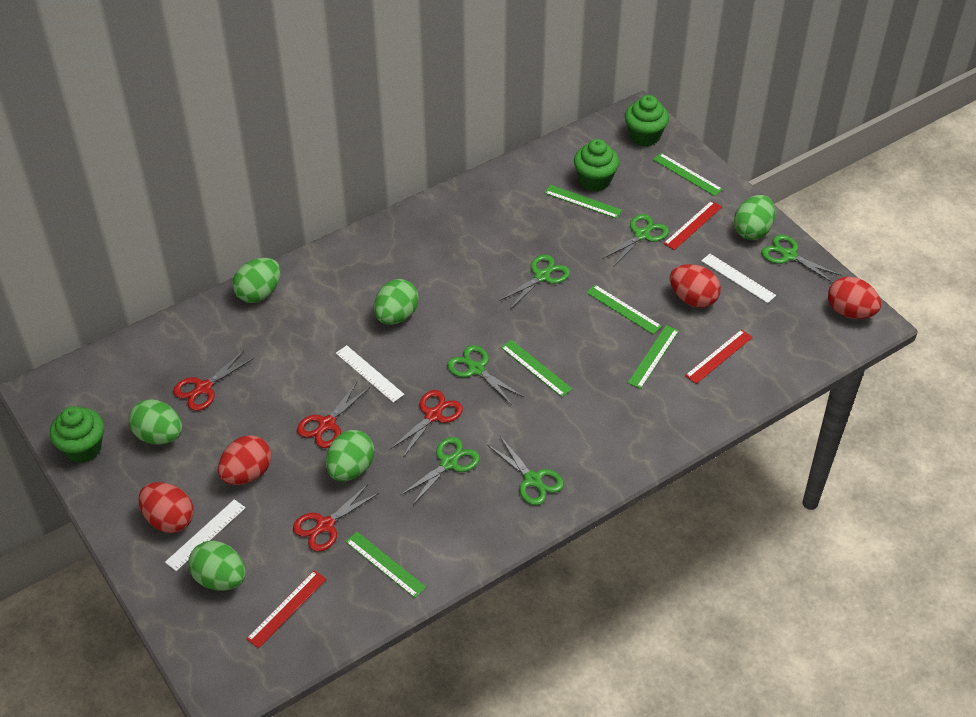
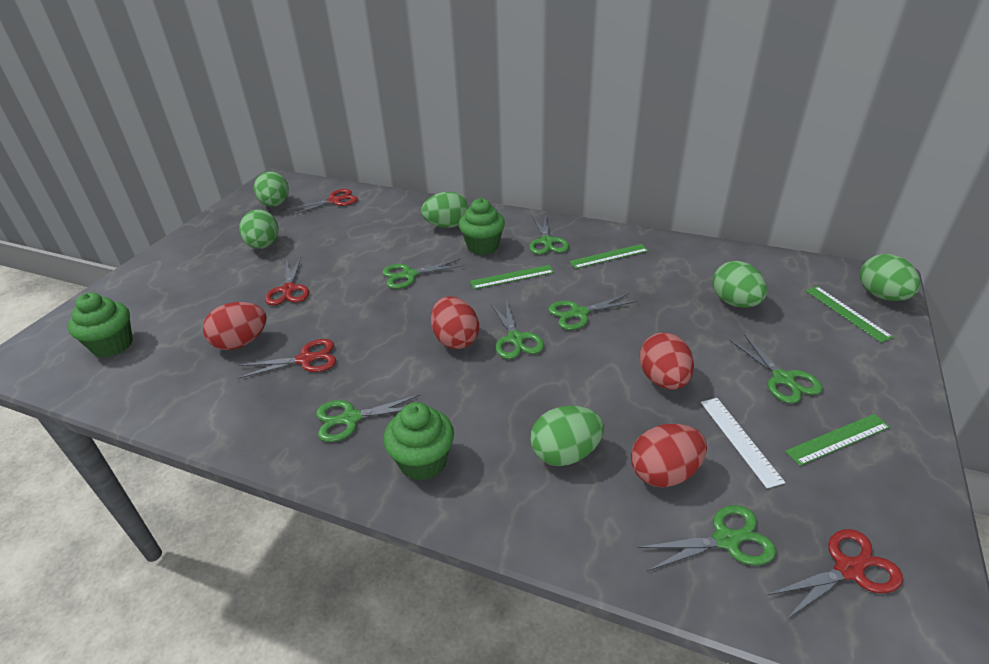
green ruler: 6 -> 4
green scissors: 6 -> 7
red ruler: 3 -> 0
white ruler: 3 -> 1

